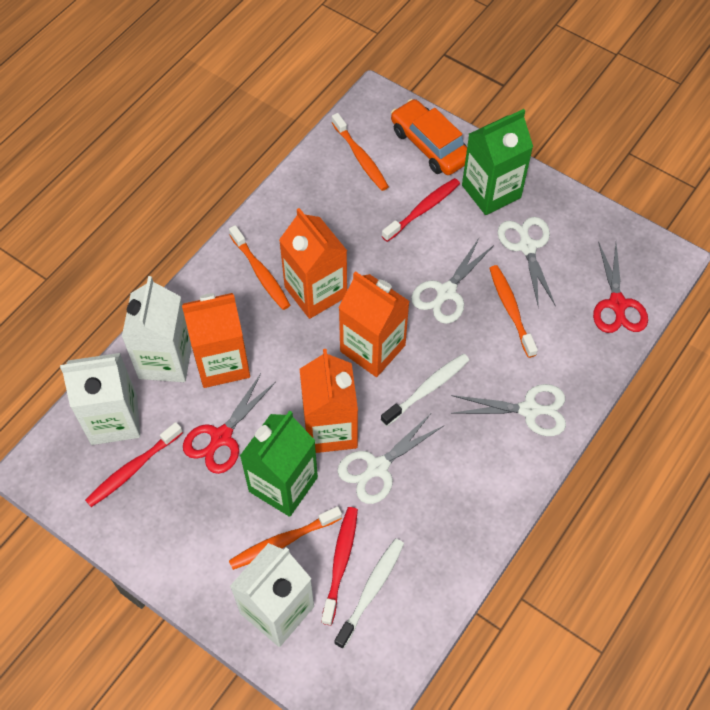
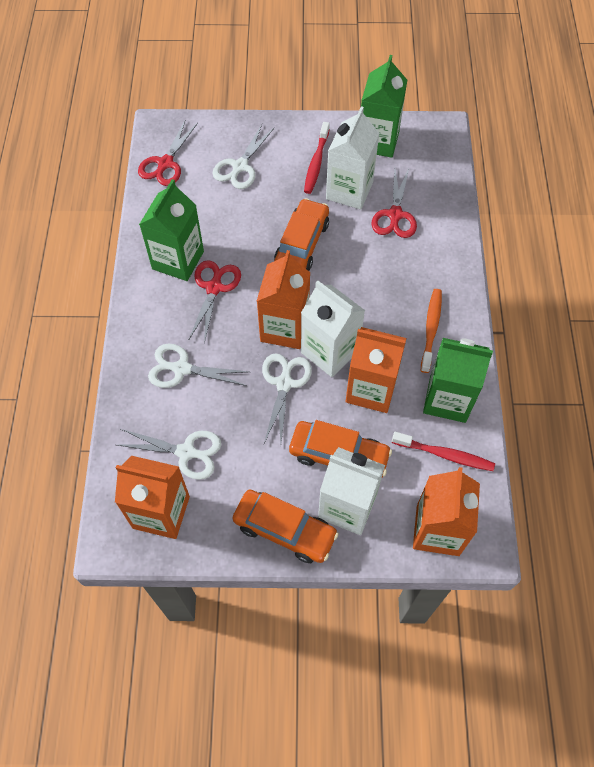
green carton: 2 -> 3
orange car: 1 -> 3
orange toothbrush: 4 -> 1
red scissors: 2 -> 3
red toothbrush: 3 -> 2
white toothbrush: 2 -> 0

